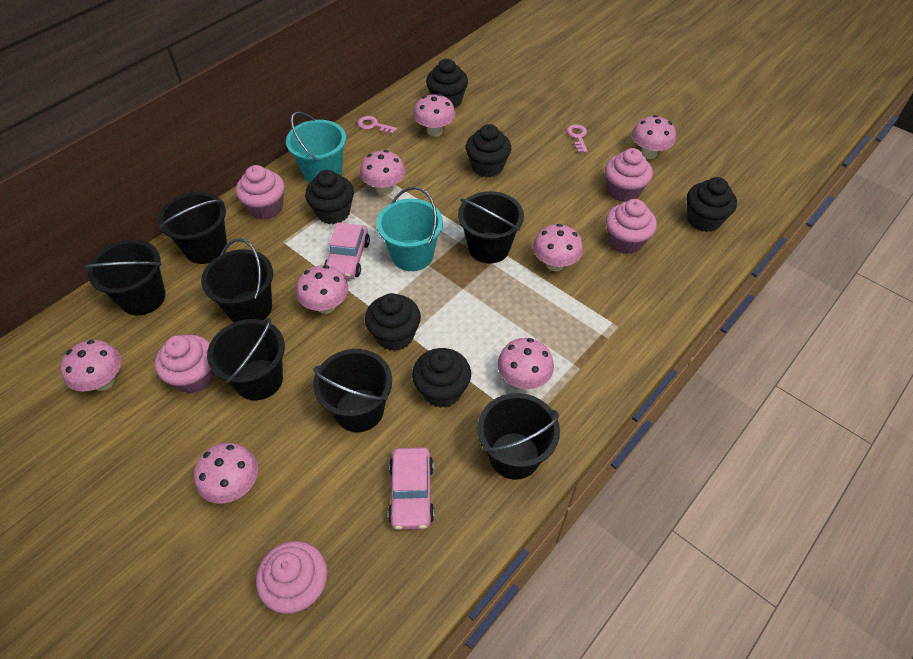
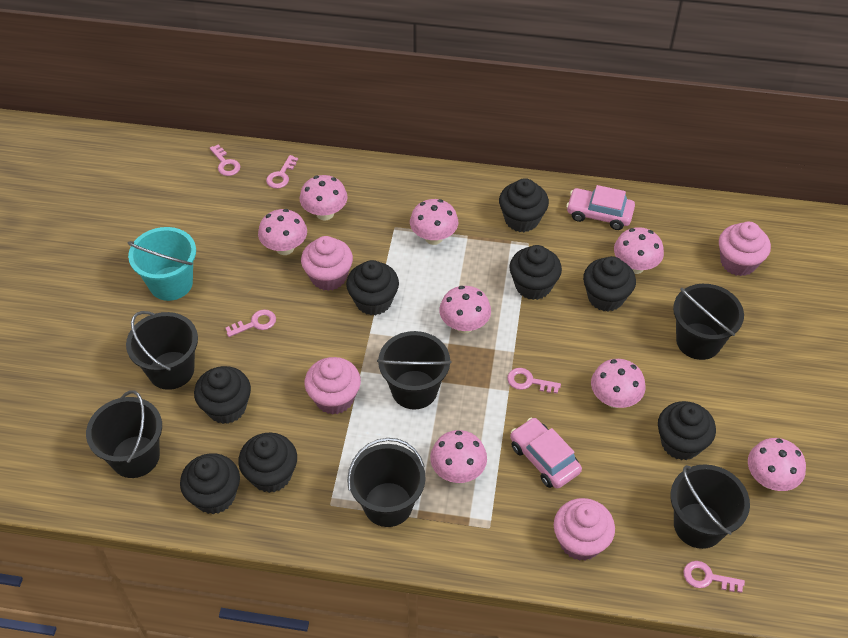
black bucket: 7 -> 6
black cupcake: 6 -> 8
pink cupcake: 5 -> 4
pink key: 2 -> 5
turquoise bucket: 2 -> 1

